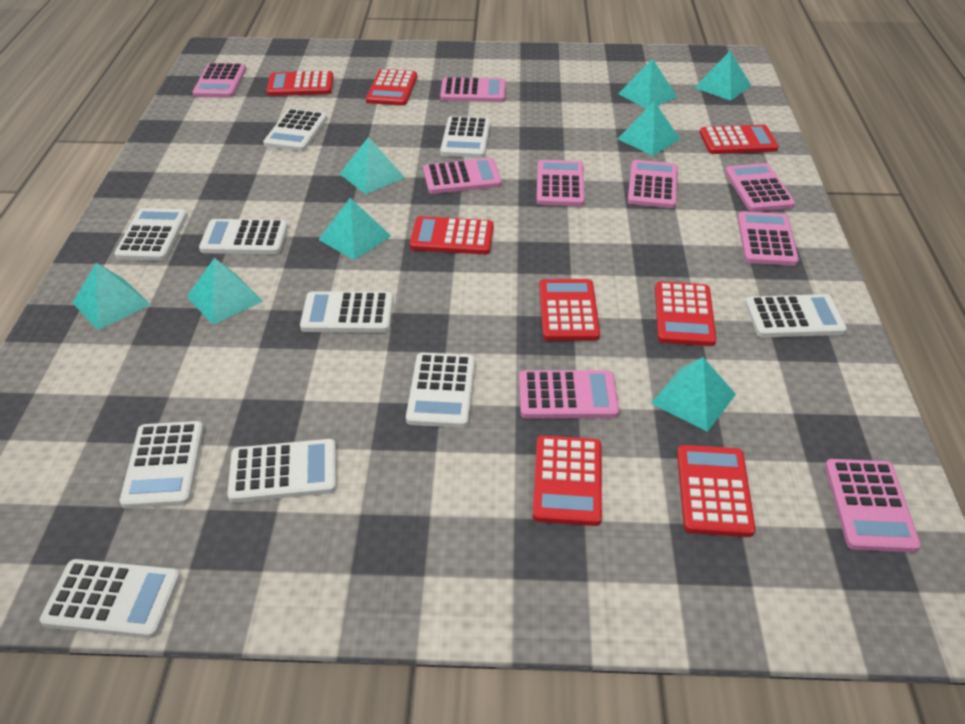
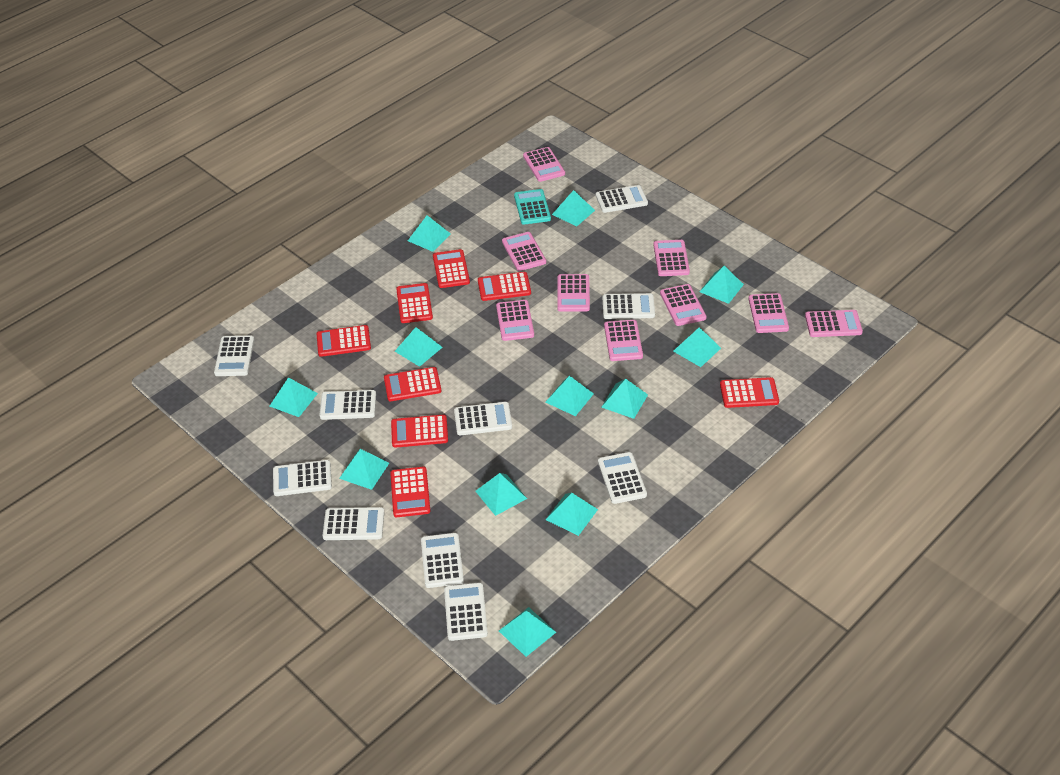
turquoise calculator: 0 -> 1
turquoise pyramid: 8 -> 12

